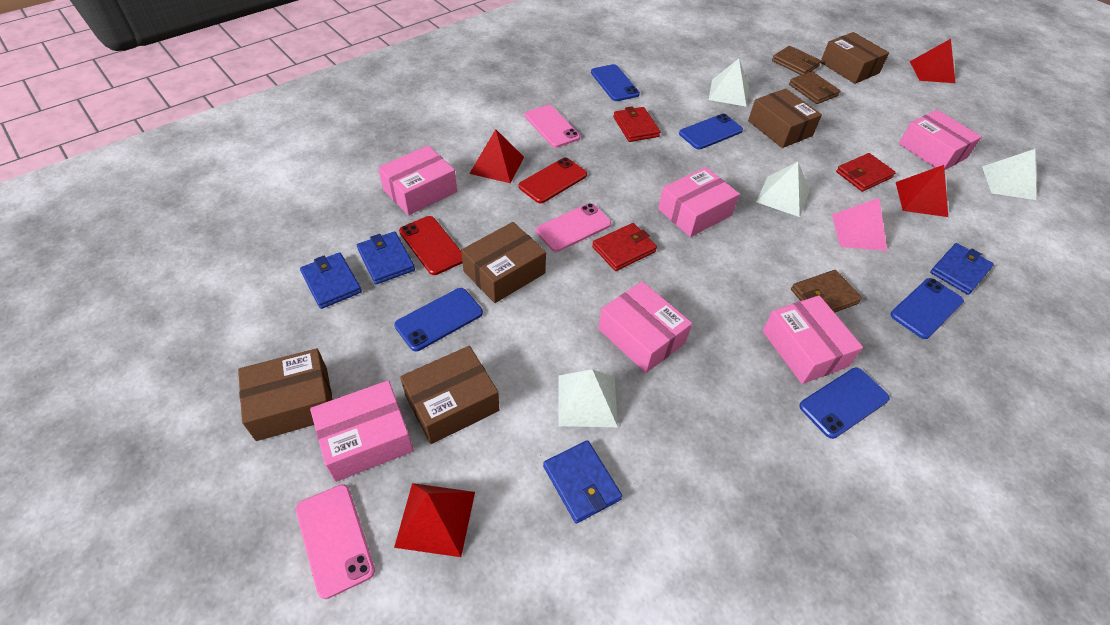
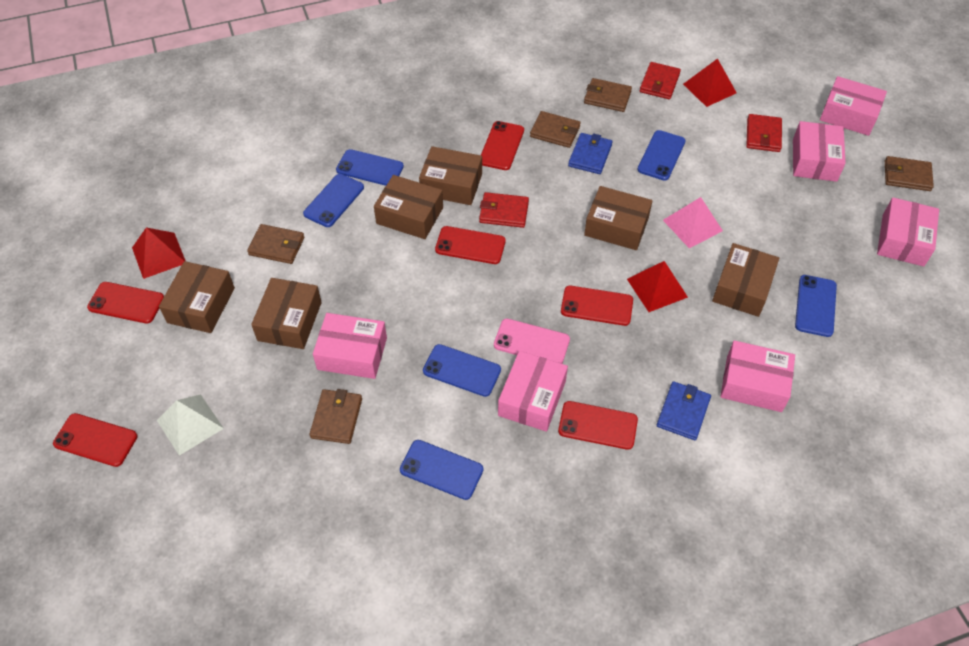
blue phone: 5 -> 6
blue wallet: 4 -> 2
brown box: 5 -> 6
brown wallet: 3 -> 5
pink phone: 3 -> 1
red phone: 2 -> 6
red pyramid: 4 -> 3
white pyramid: 4 -> 1

